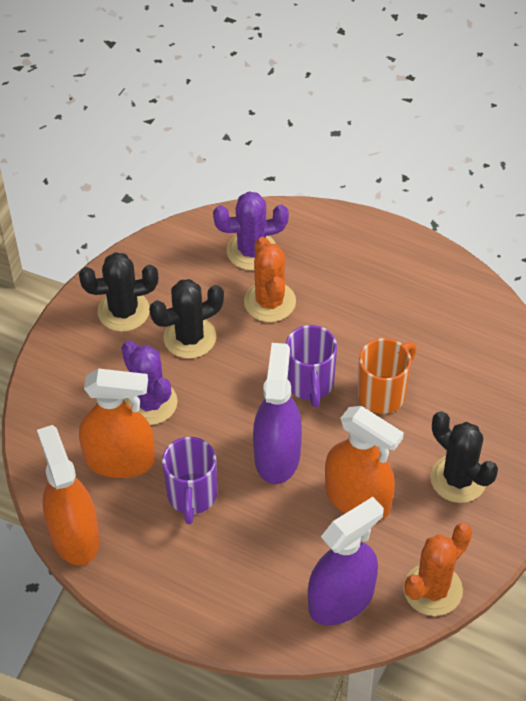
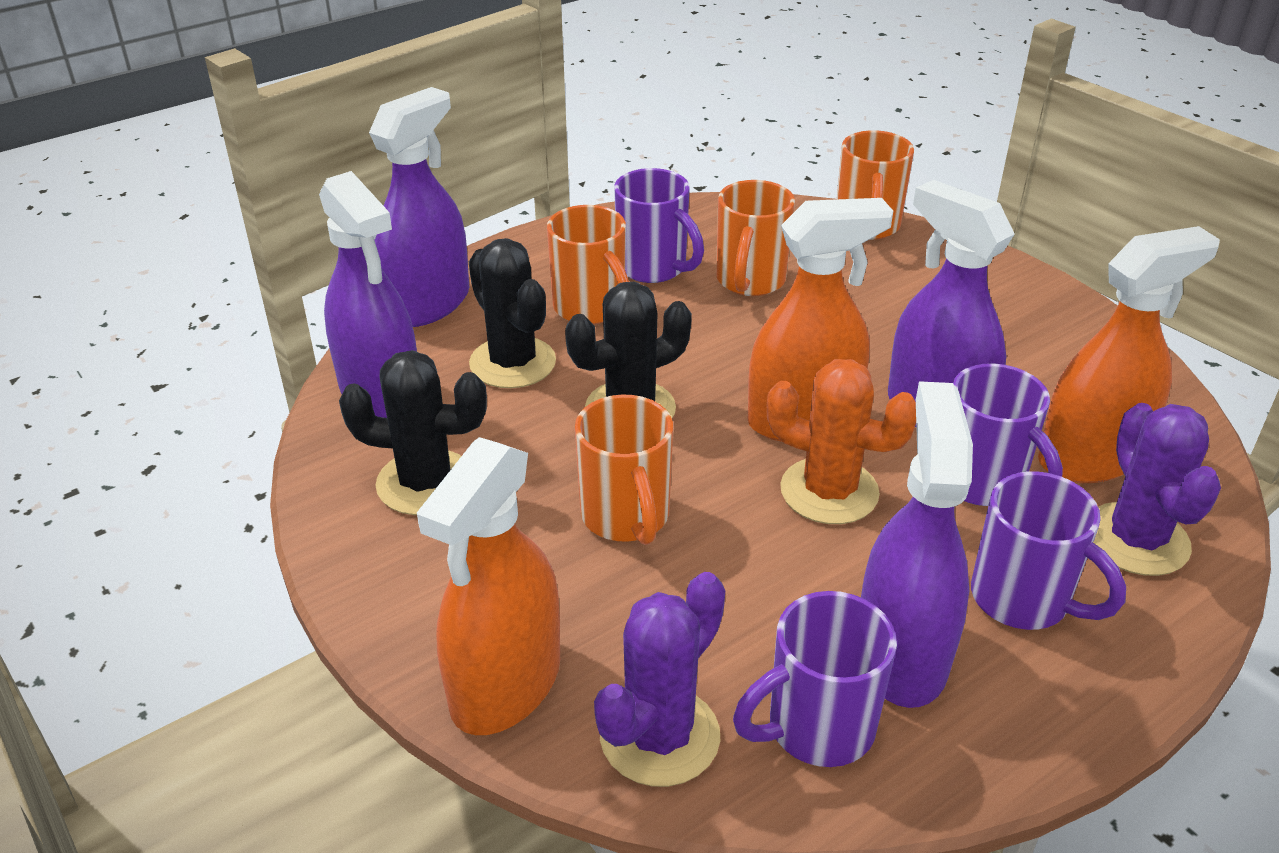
orange cactus: 2 -> 1
orange mug: 1 -> 4
purple mug: 2 -> 4
purple spray bottle: 2 -> 4

